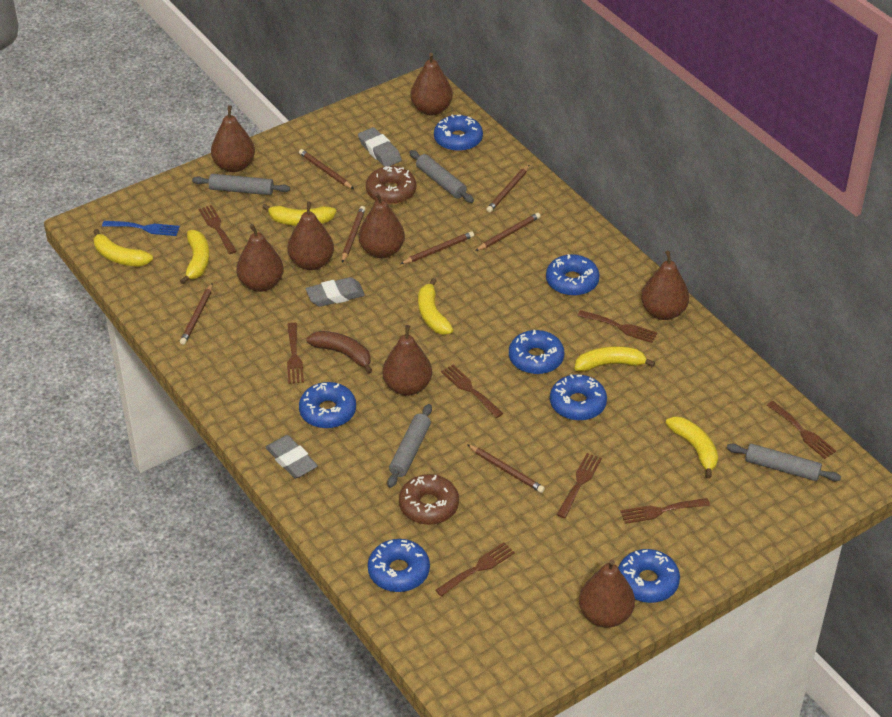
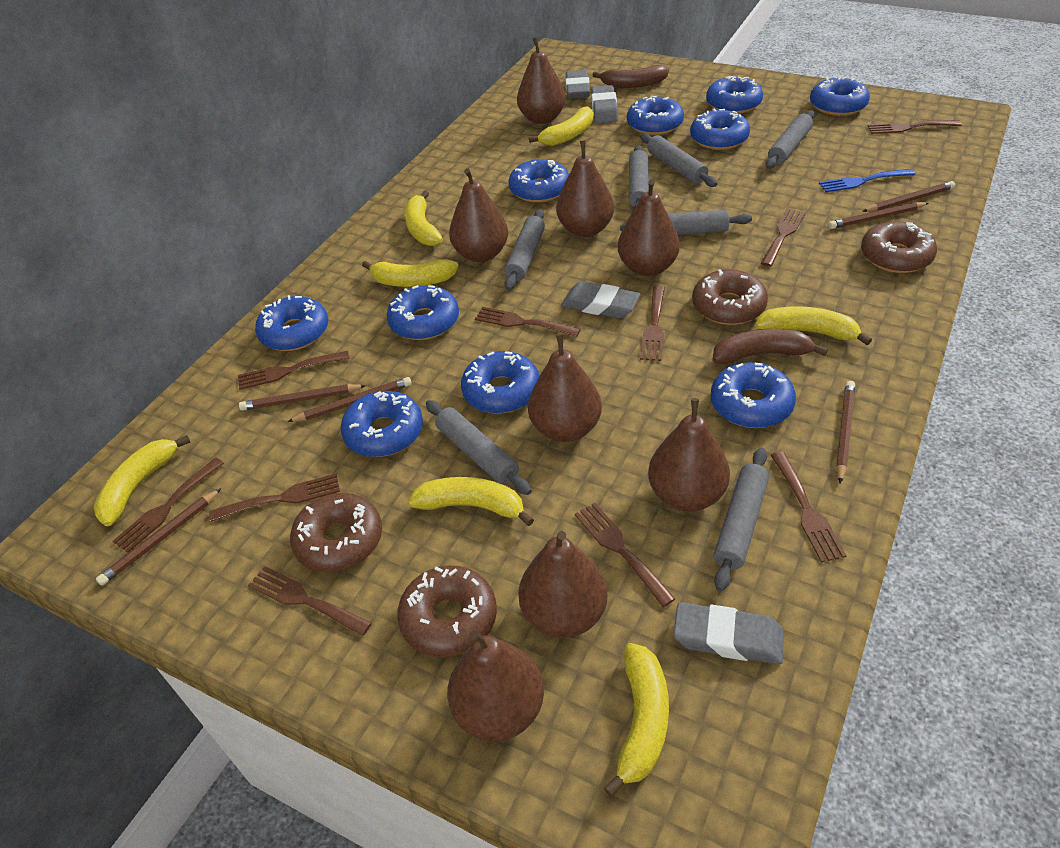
blue donut: 7 -> 10
brown banana: 1 -> 2
brown donut: 2 -> 4
brown fork: 8 -> 10
brown pencil: 7 -> 6
grey eraser: 3 -> 4
grey rolling pin: 4 -> 7
yellow banana: 6 -> 7

